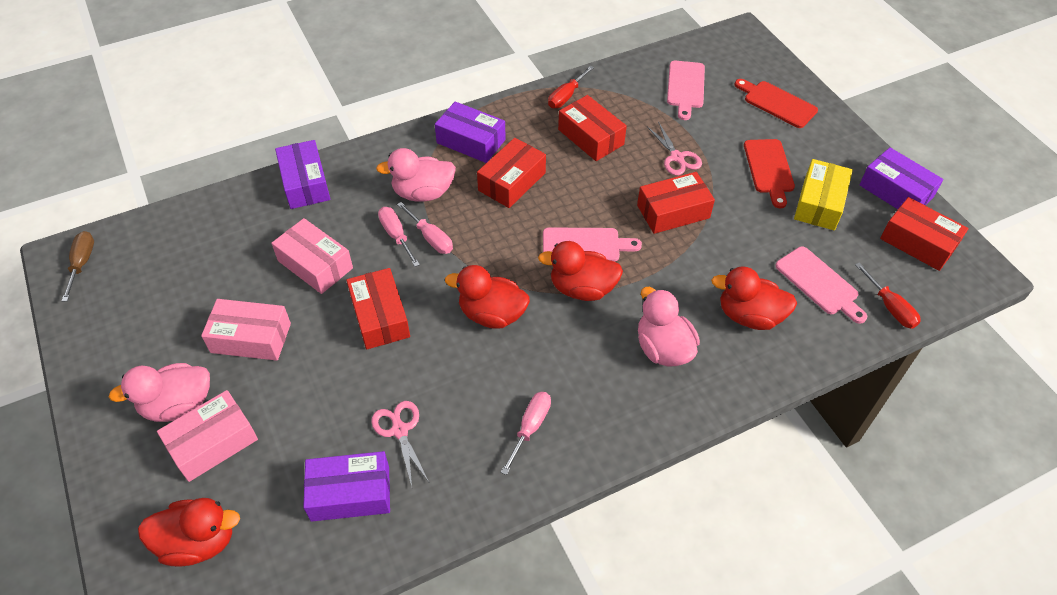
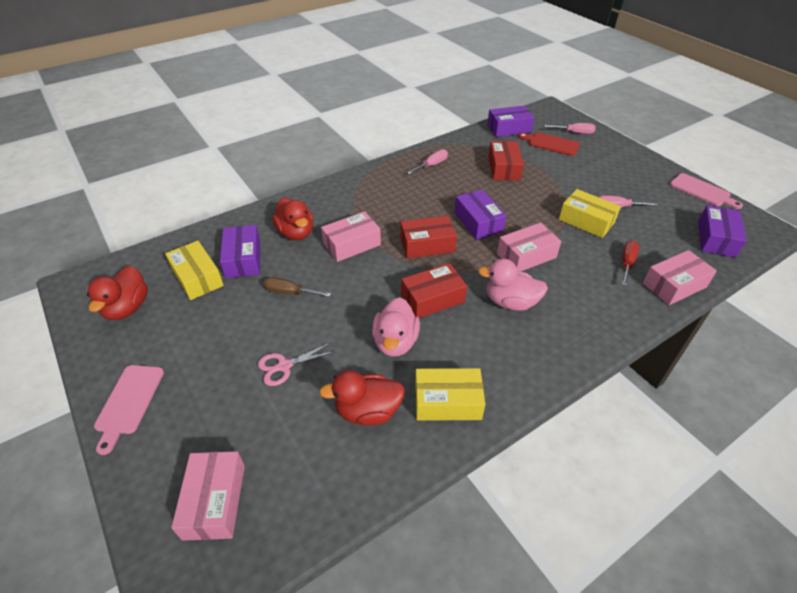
pink box: 3 -> 4
pink cutting board: 3 -> 2
pink duck: 3 -> 2
pink scissors: 2 -> 1
red box: 5 -> 3
red cutting board: 2 -> 1
red duck: 4 -> 3
red screwdriver: 2 -> 1
yellow box: 1 -> 3

